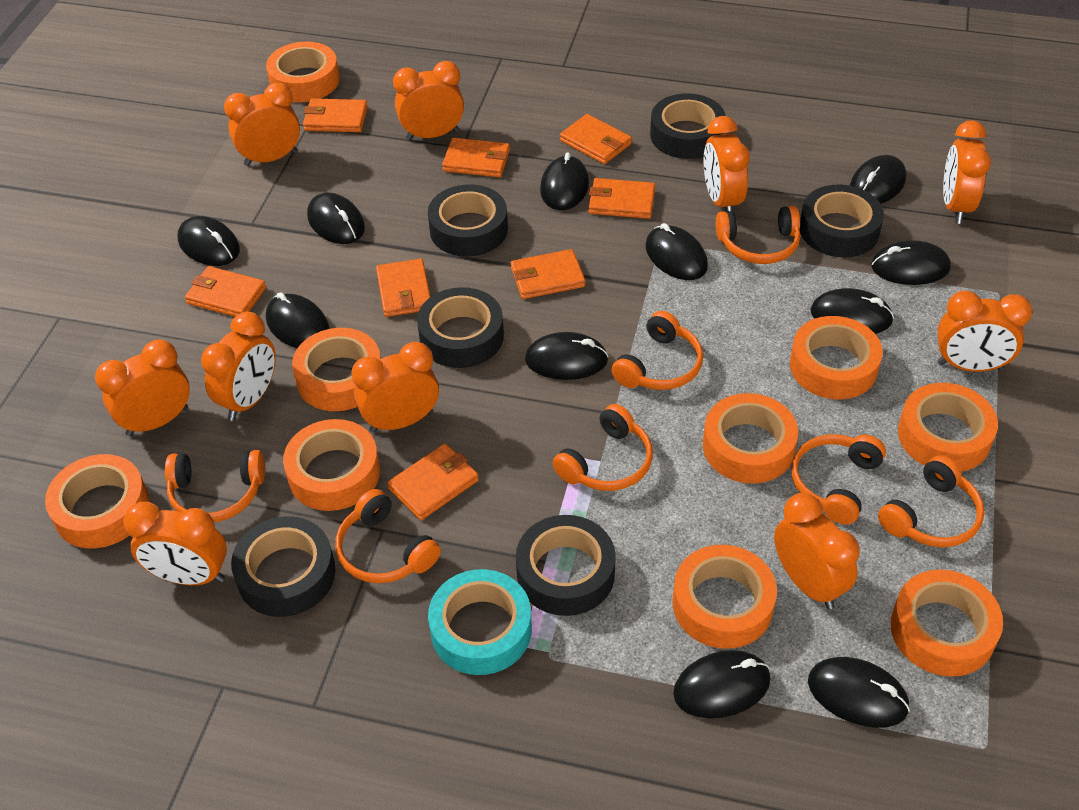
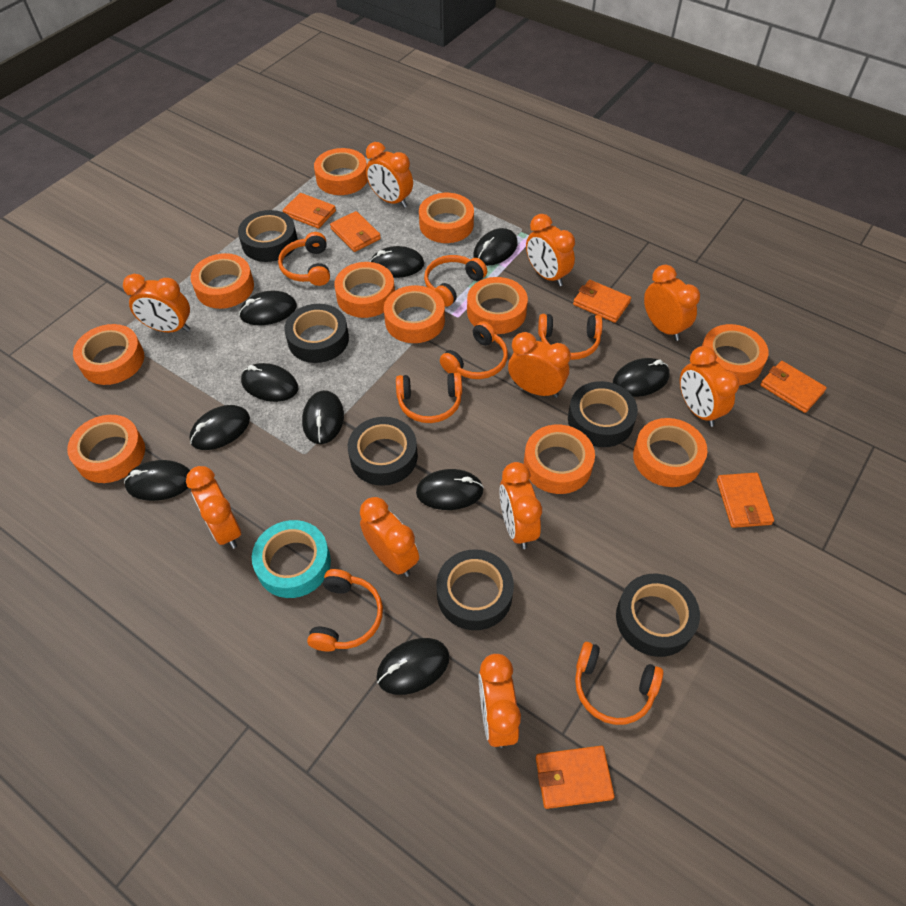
black mouse: 11 -> 10
orange tape: 9 -> 11
orange wallet: 8 -> 6

